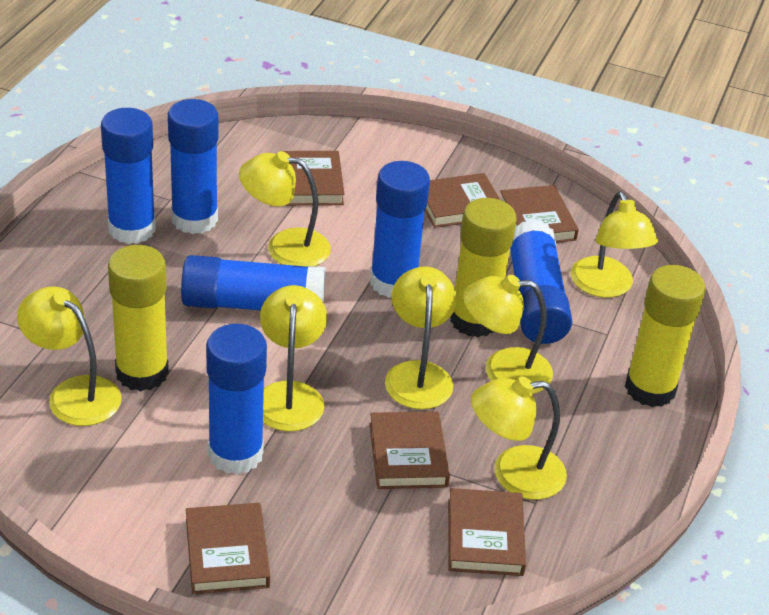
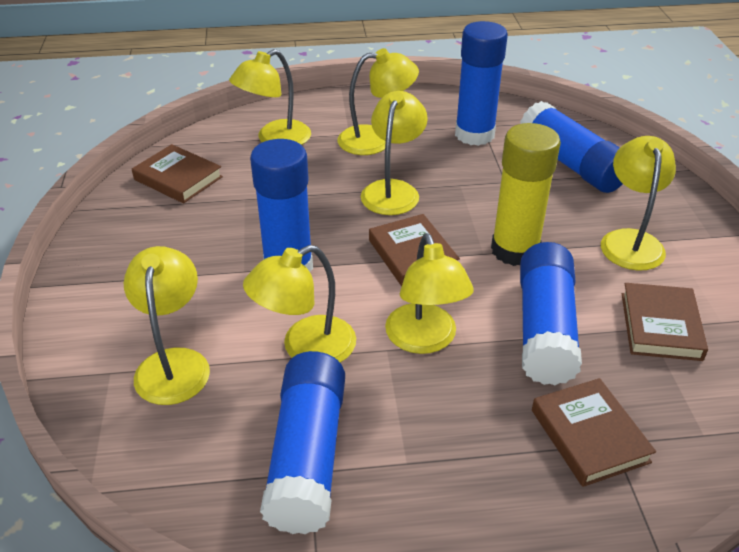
blue glue stick: 6 -> 5
brown book: 6 -> 4
yellow glue stick: 3 -> 1

